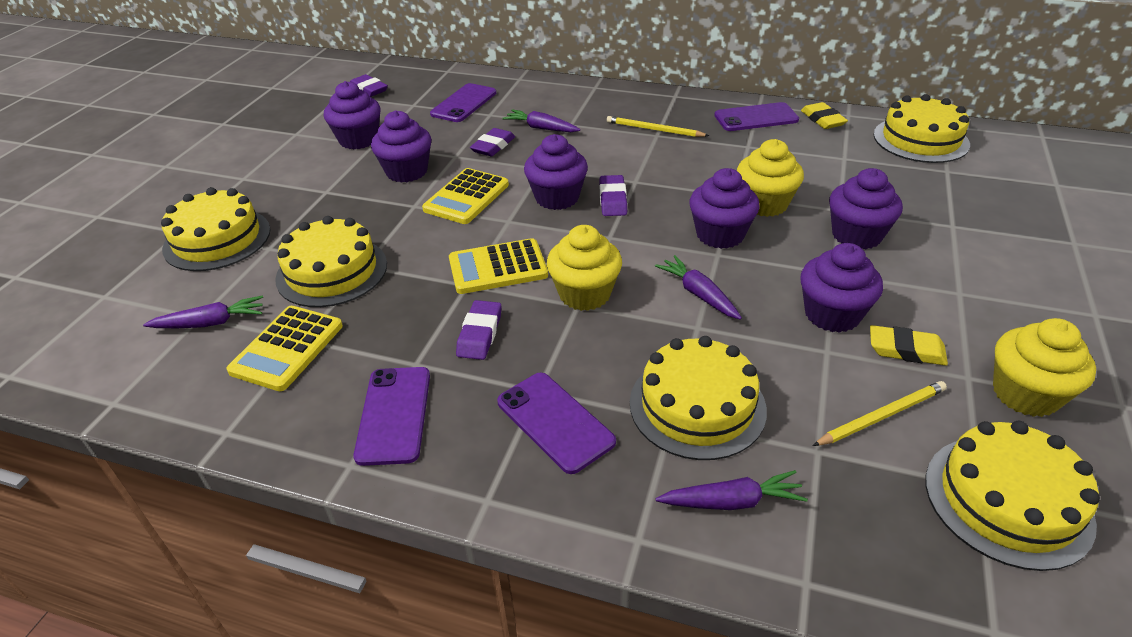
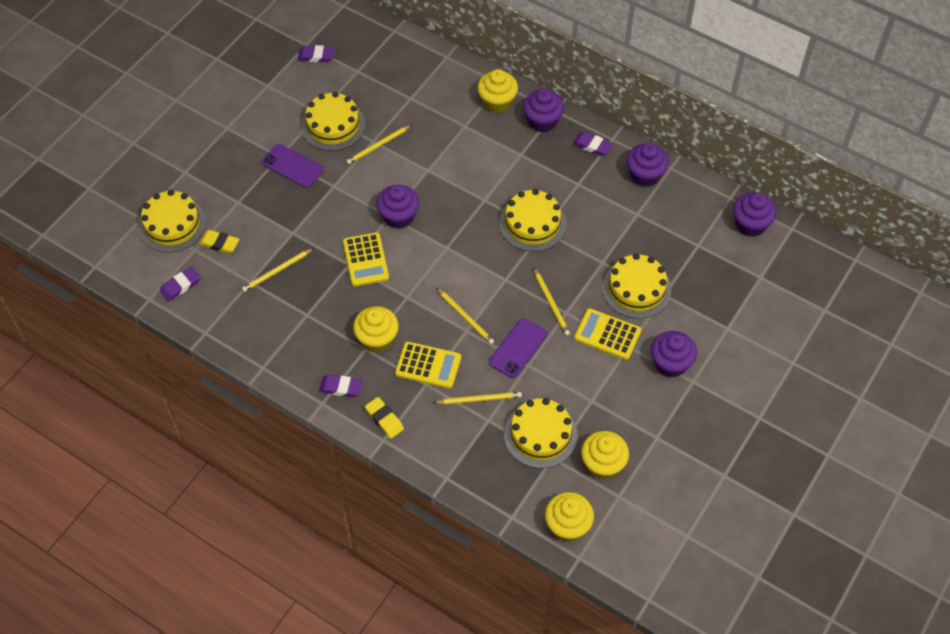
purple carrot: 4 -> 0
purple cupcake: 6 -> 5
purple phone: 4 -> 2
yellow cupcake: 3 -> 4
yellow pencil: 2 -> 5

